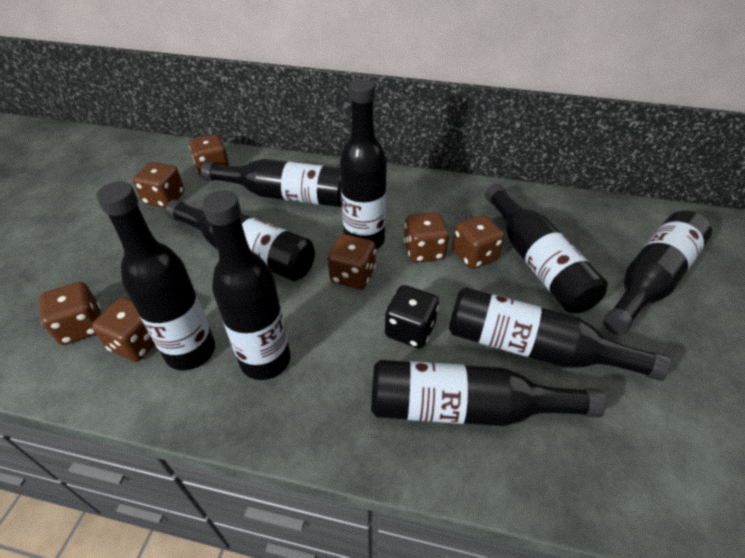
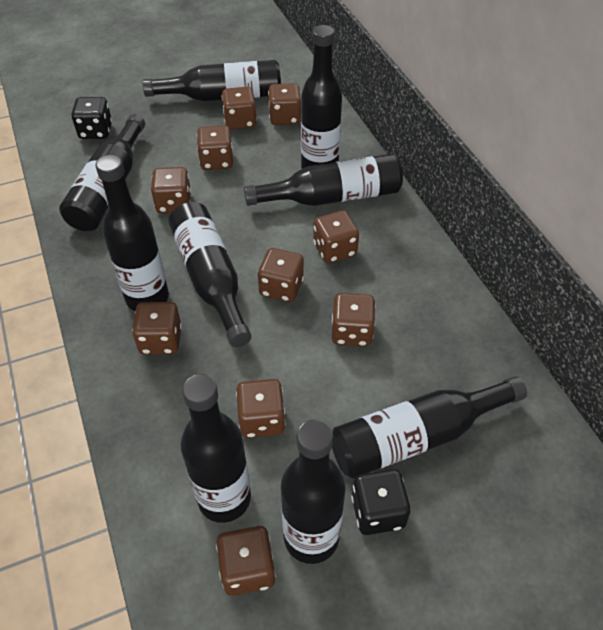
black dice: 1 -> 2
brown dice: 7 -> 10

